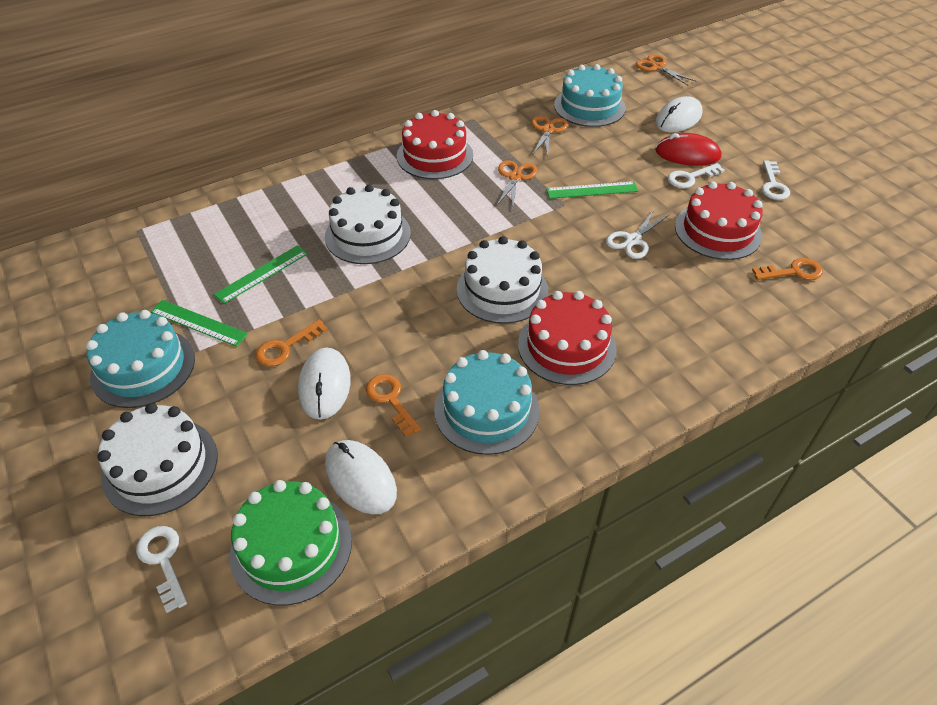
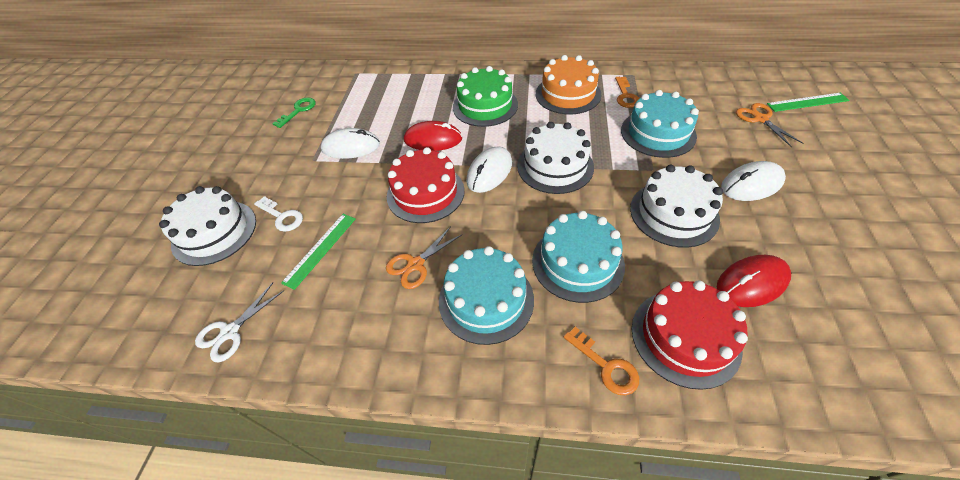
green key: 0 -> 1
green ruler: 3 -> 2
orange cake: 0 -> 1
orange key: 3 -> 2
orange scissors: 3 -> 2
red cake: 3 -> 2
red mouse: 1 -> 2
white key: 3 -> 1

